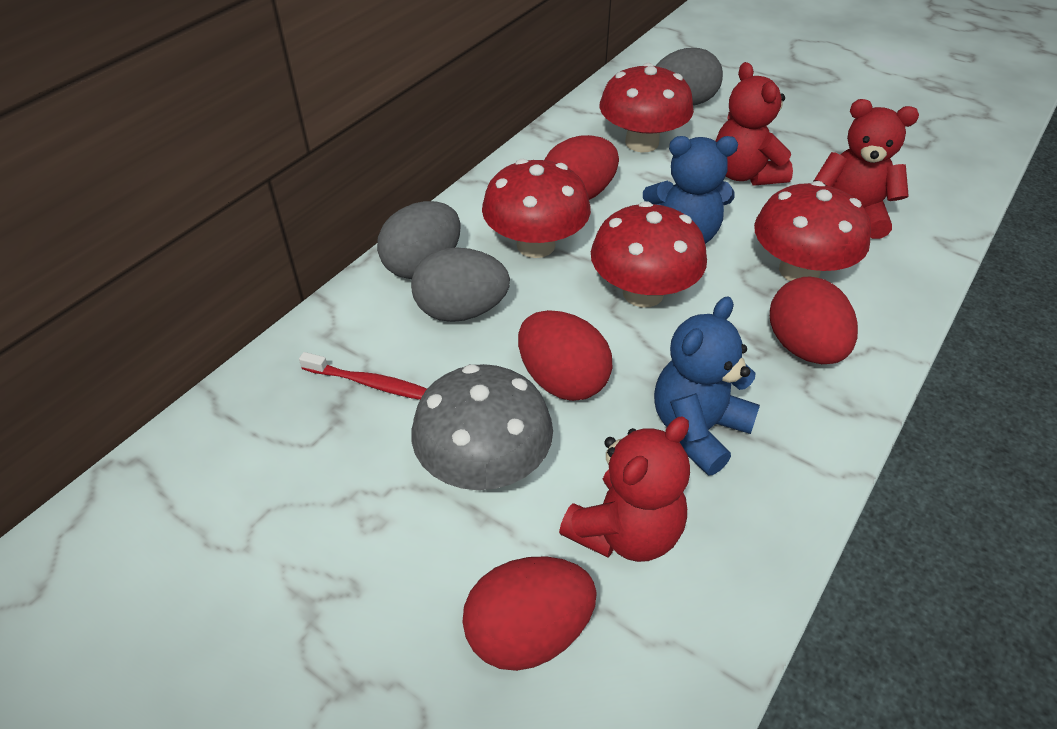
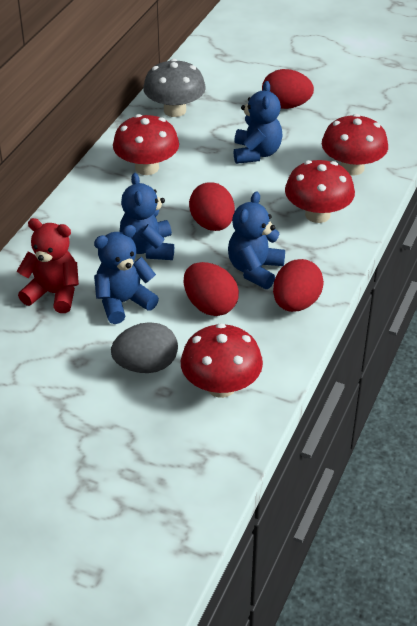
blue teddy bear: 2 -> 4
grey egg: 3 -> 1
red teddy bear: 3 -> 1
red toothbrush: 1 -> 0

